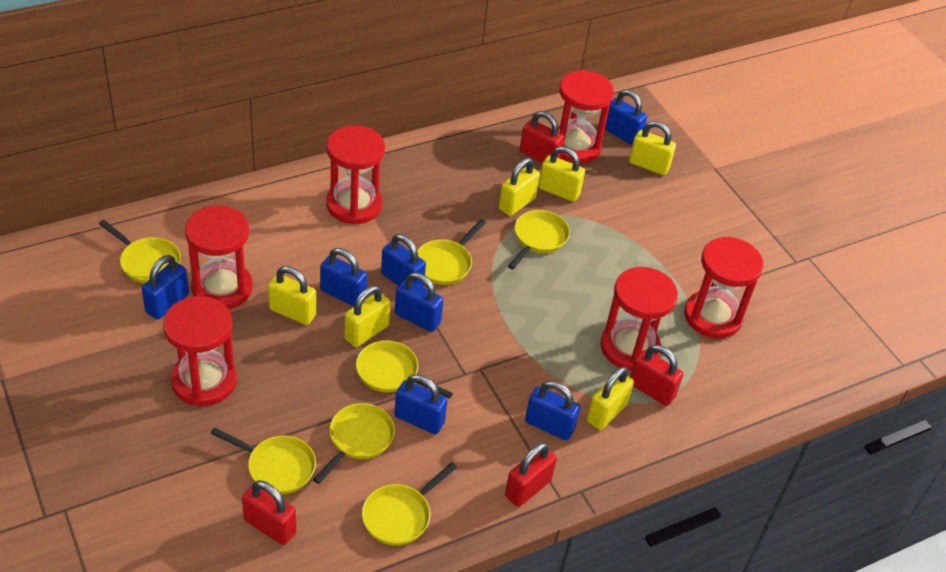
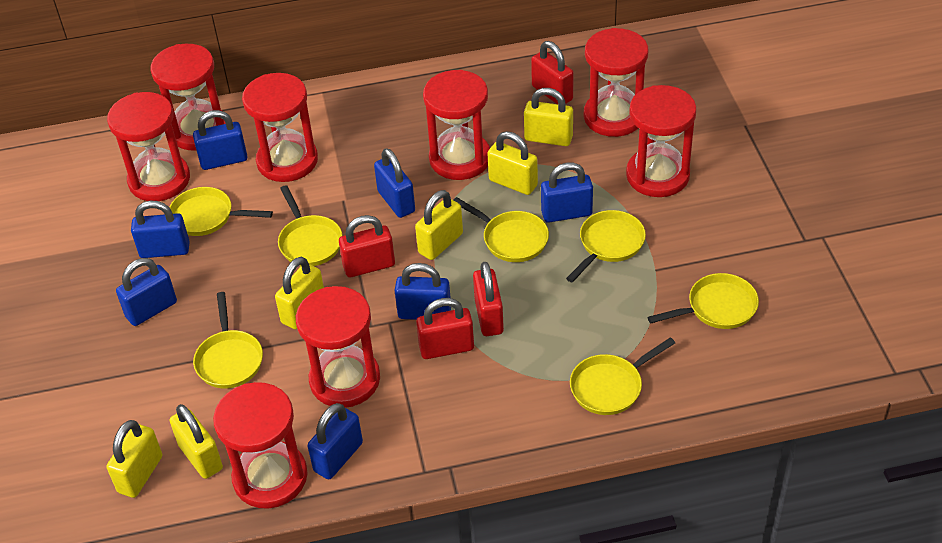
red hourglass: 6 -> 8

